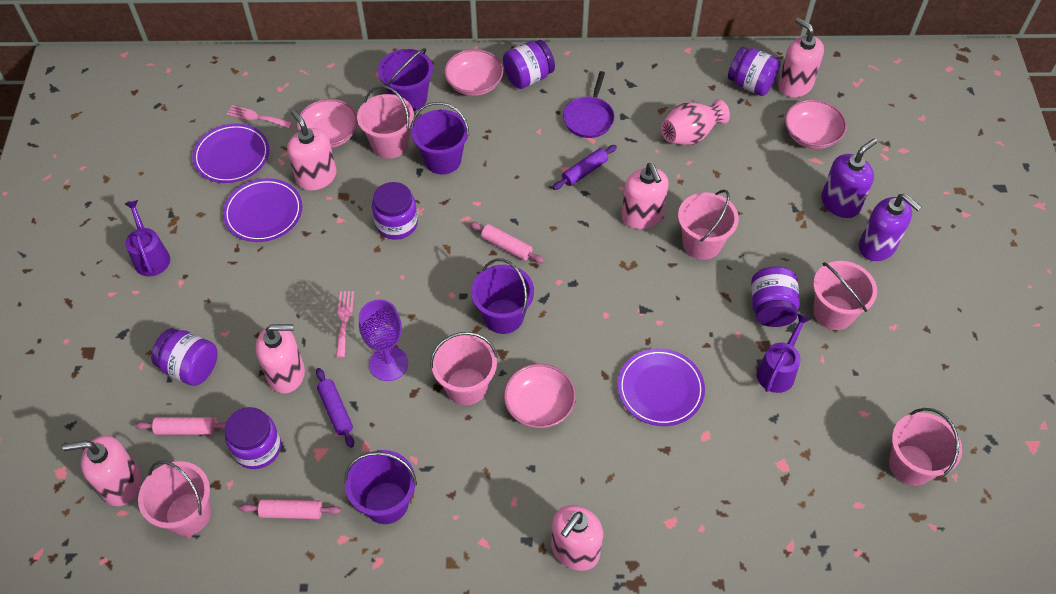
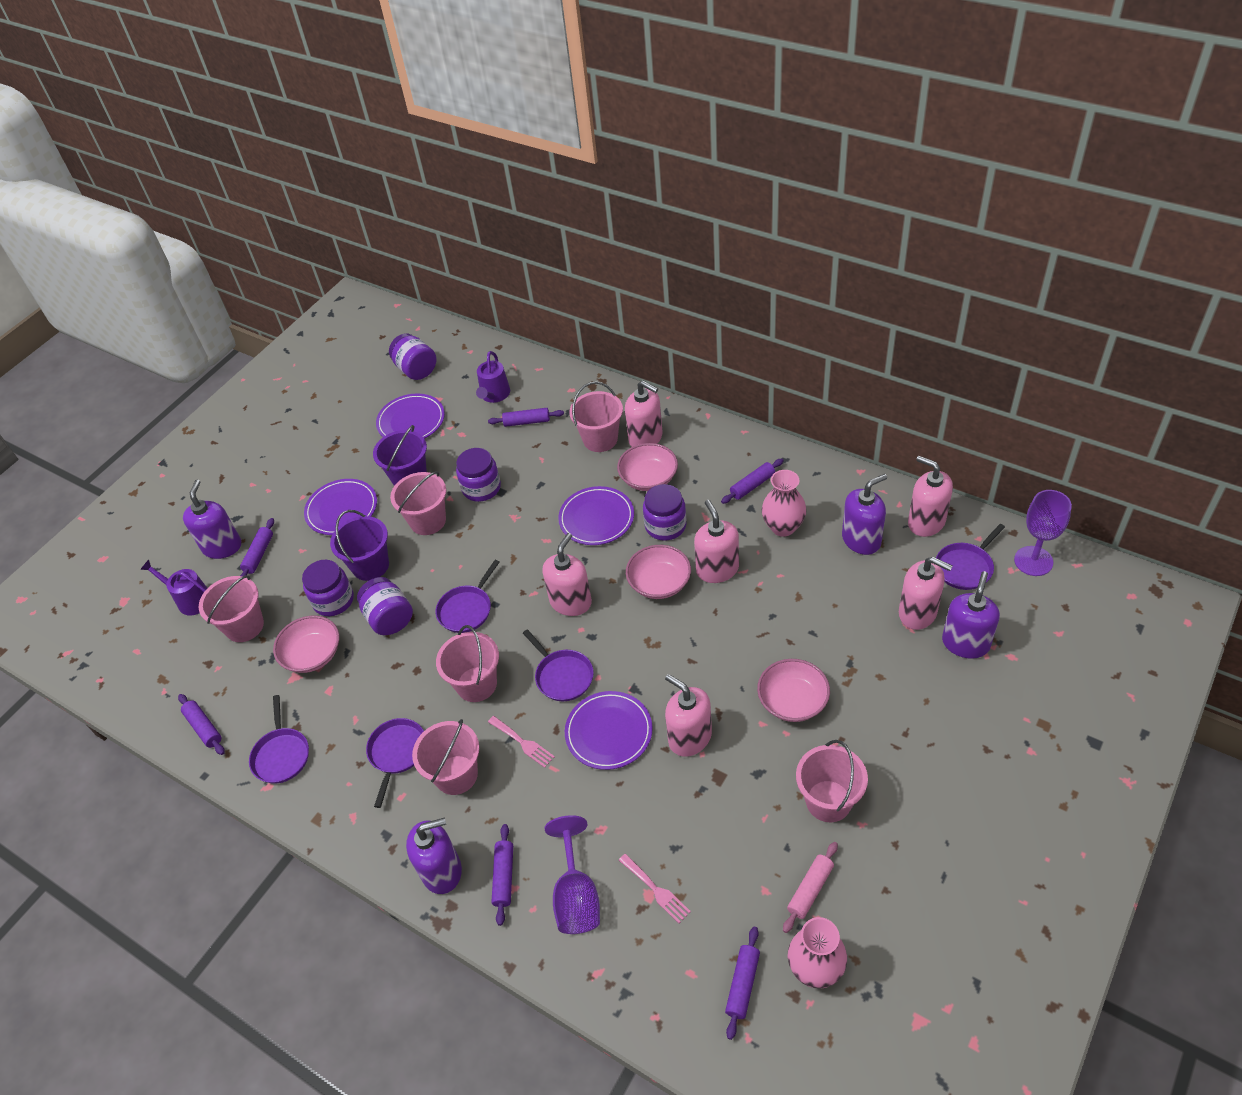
pink rolling pin: 3 -> 1
pink vase: 1 -> 2
purple bucket: 4 -> 2
purple goblet: 1 -> 2
purple jar: 6 -> 5
purple pan: 1 -> 5
purple plate: 3 -> 4
purple rolling pin: 2 -> 6
purple soap dispenser: 2 -> 4

